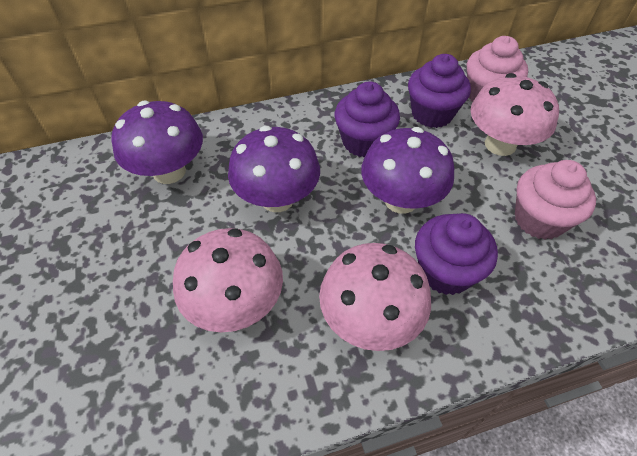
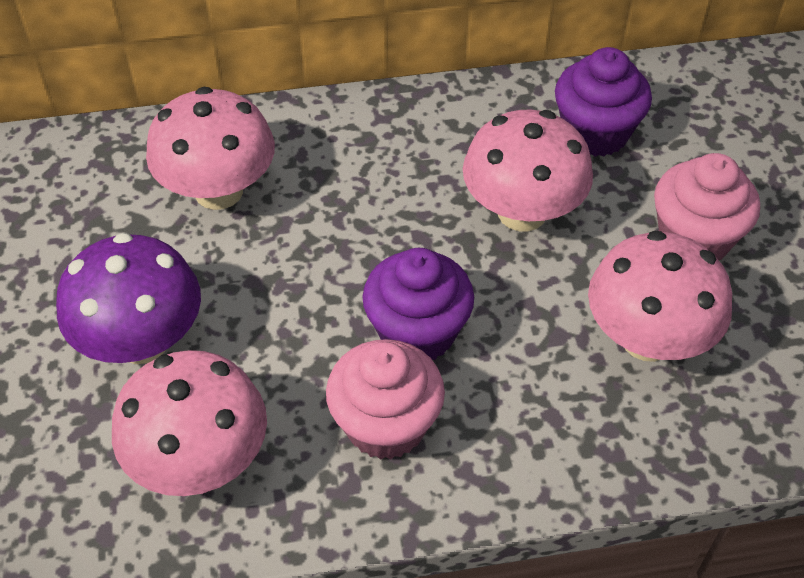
pink mushroom: 3 -> 4
purple cupcake: 3 -> 2
purple mushroom: 3 -> 1

